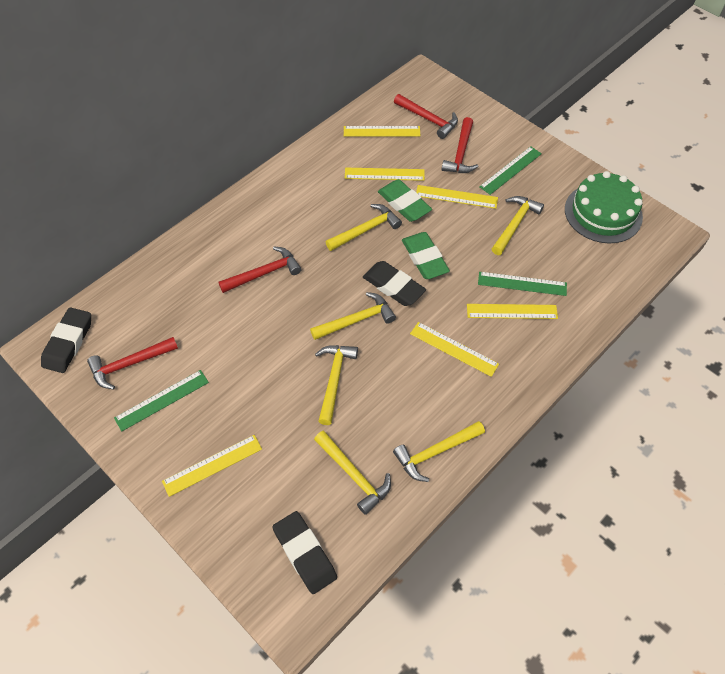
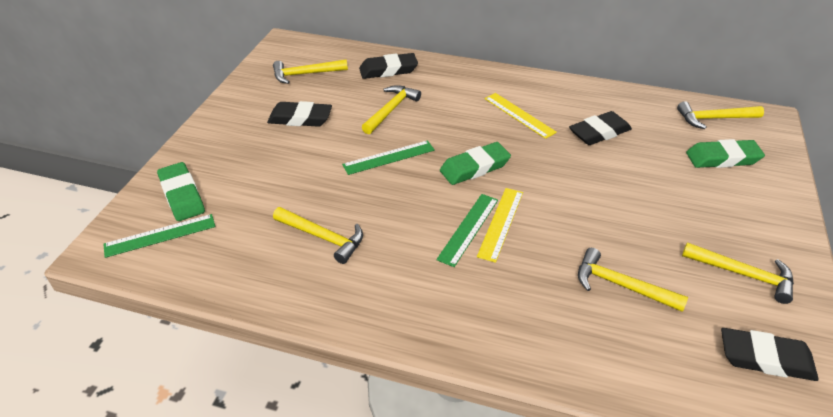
black eraser: 3 -> 4
green cake: 1 -> 0
green eraser: 2 -> 3
red hammer: 4 -> 0
yellow ruler: 6 -> 2

